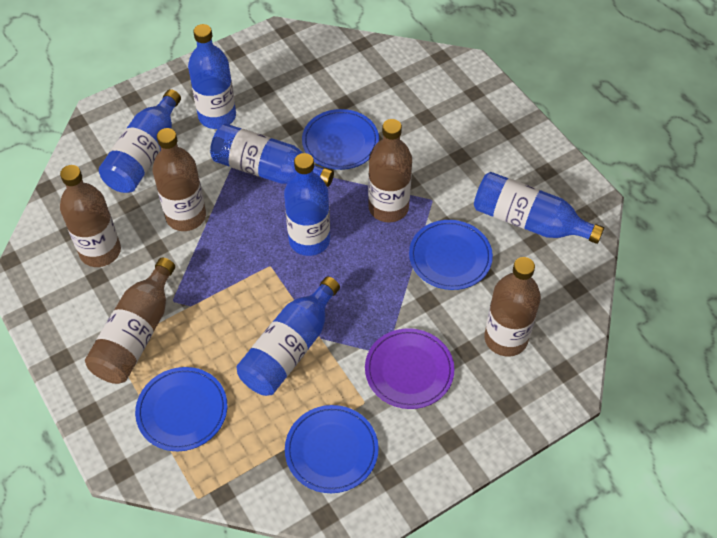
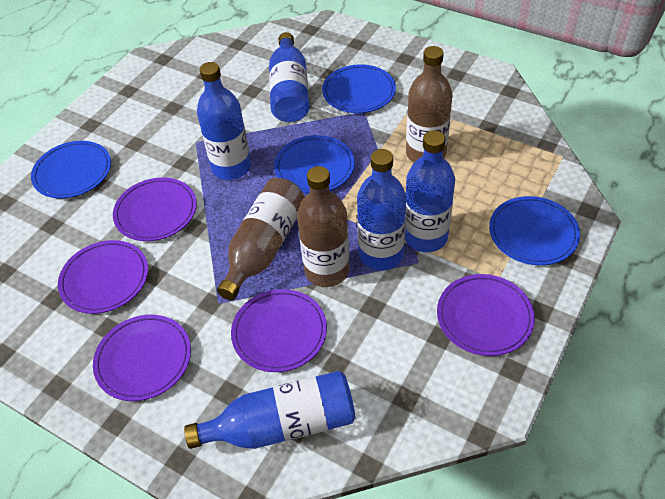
blue bottle: 6 -> 5
brown bottle: 5 -> 3
purple plate: 1 -> 5

